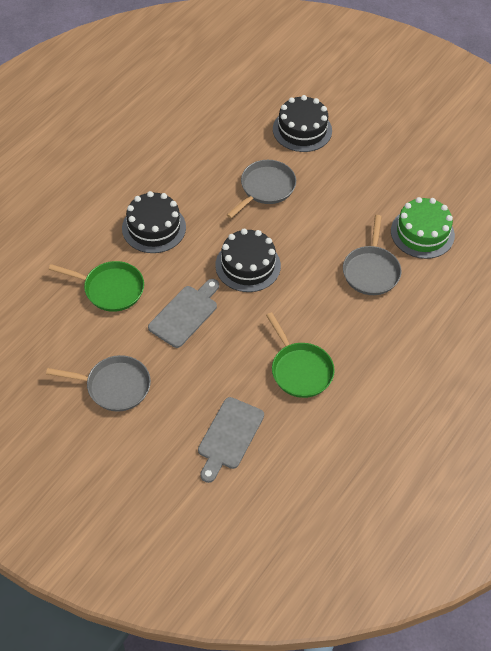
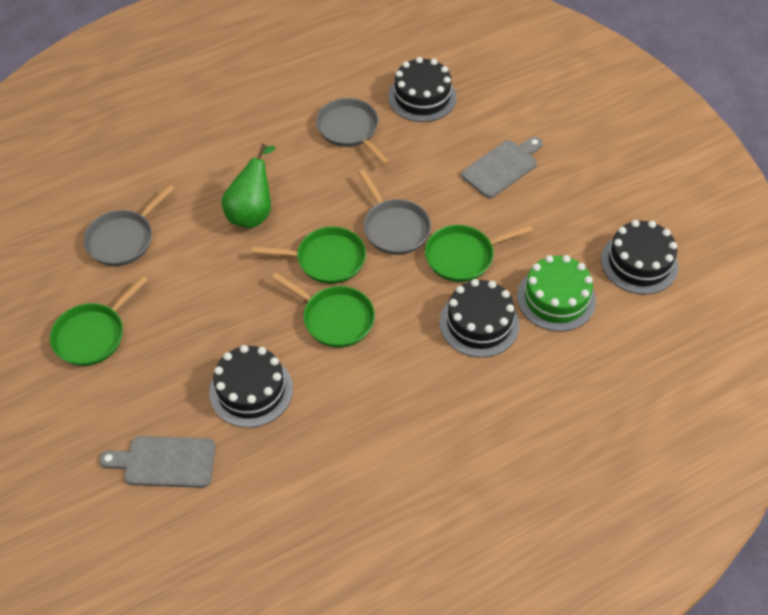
black cake: 3 -> 4
green pan: 2 -> 4
green pear: 0 -> 1

